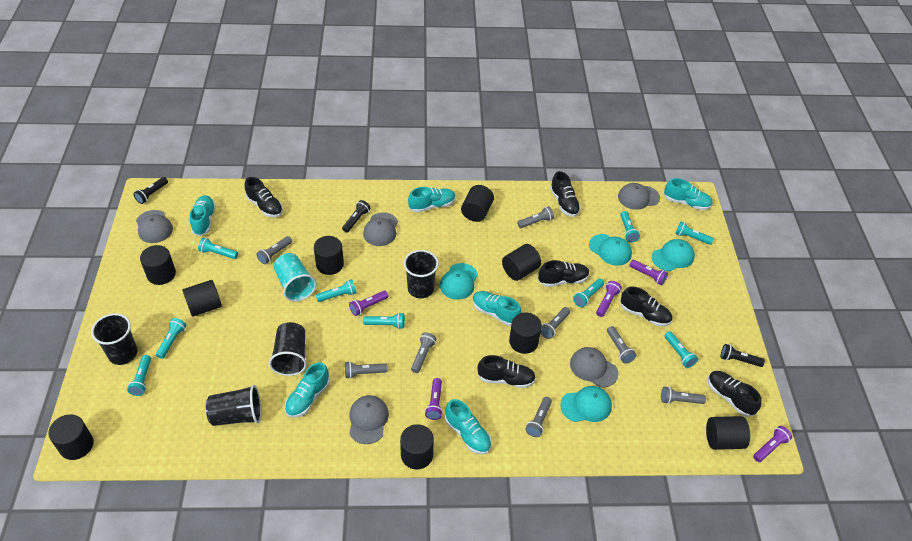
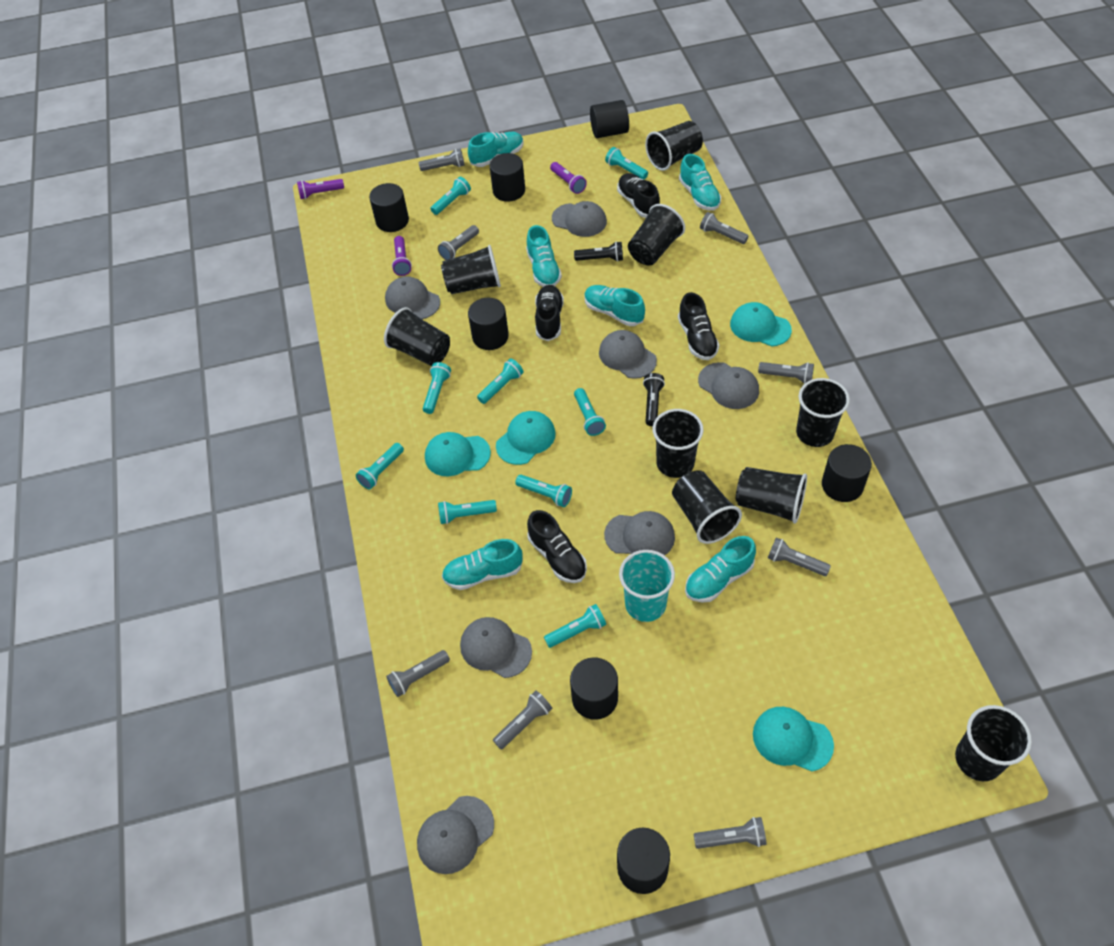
black cup: 4 -> 9
black cylinder: 9 -> 7
black flashlight: 3 -> 2
black shoe: 6 -> 4
grey cap: 5 -> 7
purple flashlight: 5 -> 3

